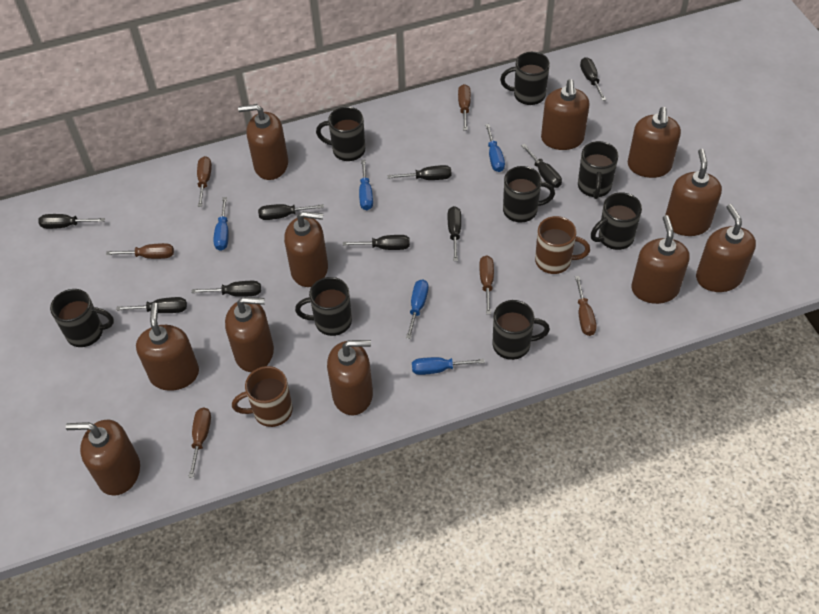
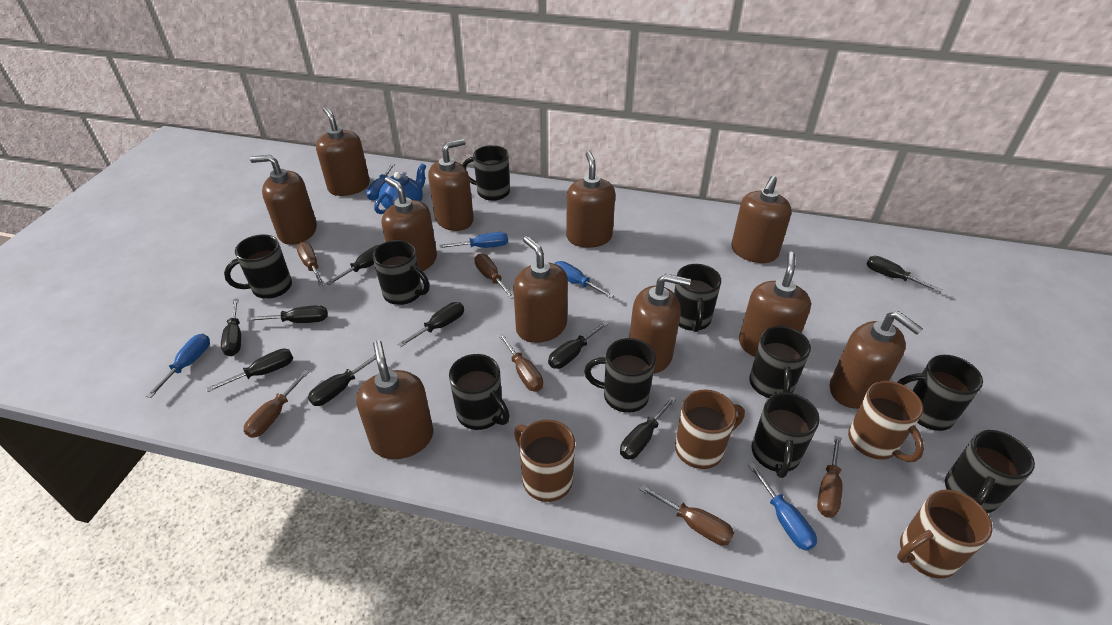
black mug: 8 -> 10
blue teapot: 0 -> 1
brown mug: 2 -> 4

